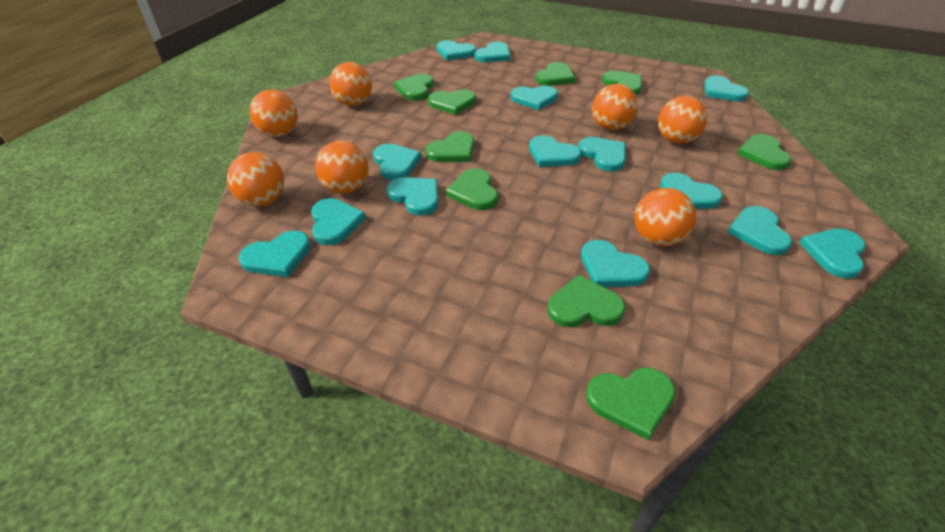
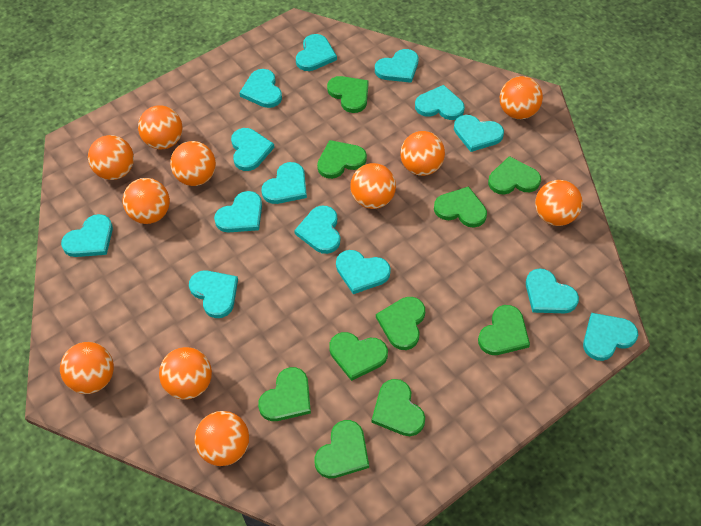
green heart: 9 -> 10
orange ball: 7 -> 11

